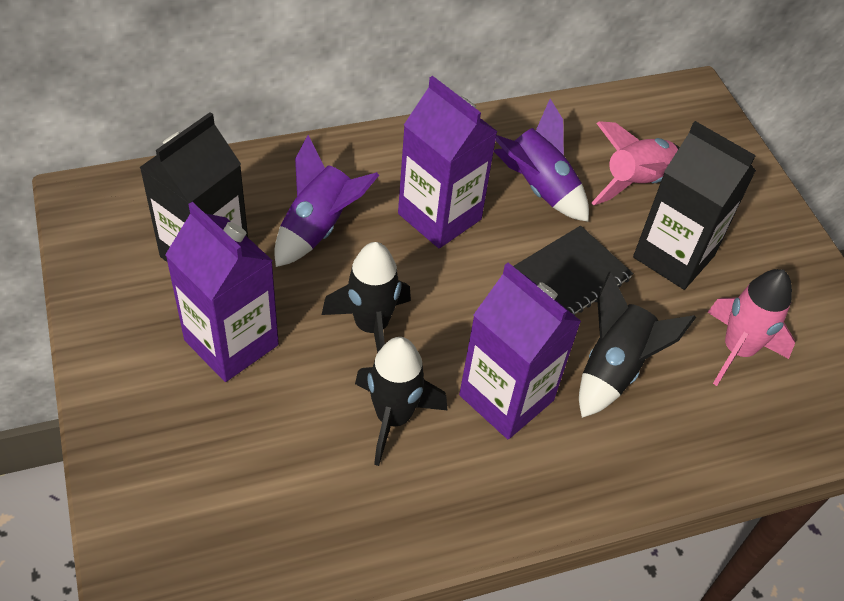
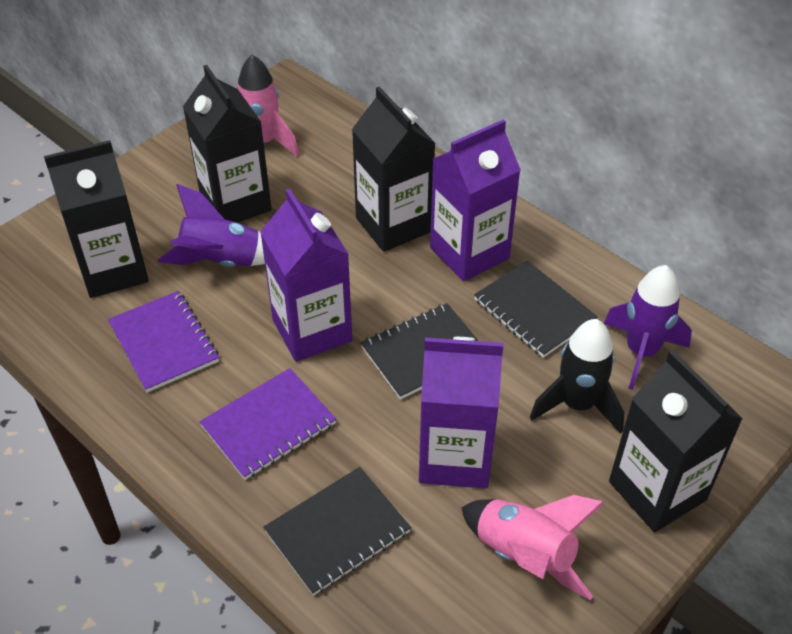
black carton: 2 -> 4
black notebook: 1 -> 3
black rocket: 3 -> 1
purple notebook: 0 -> 2

